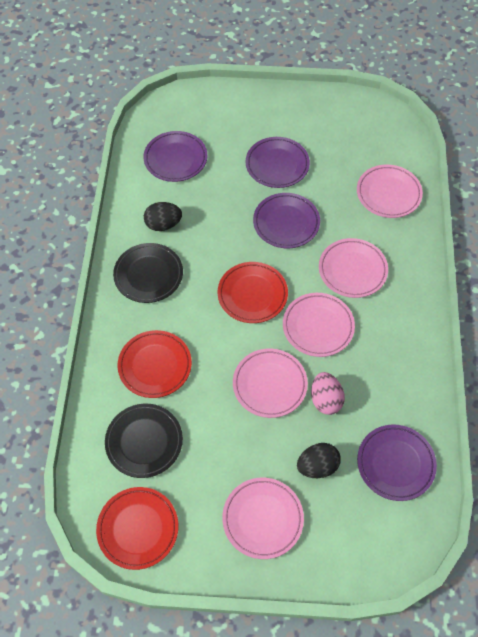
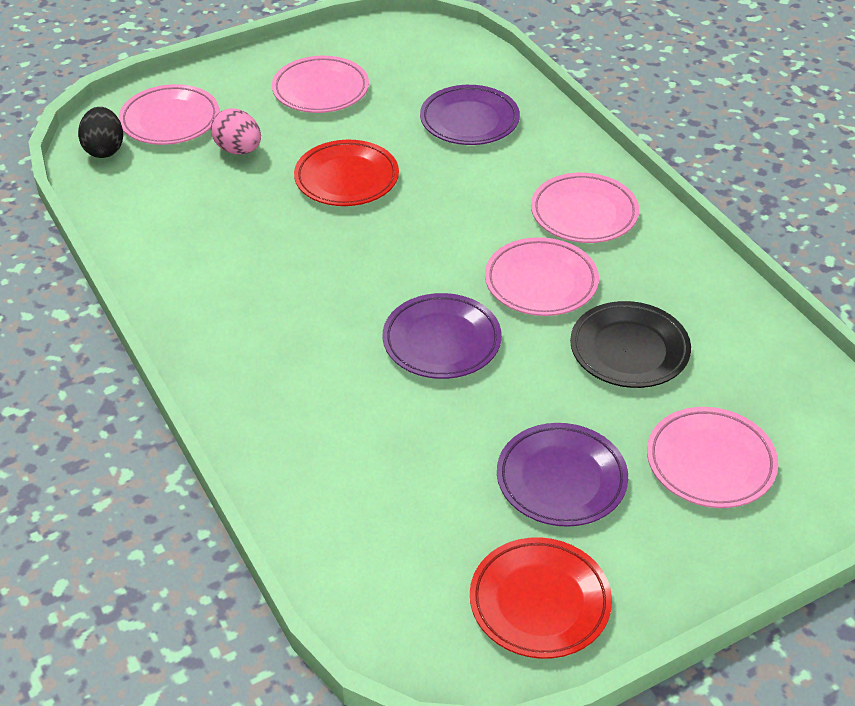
black egg: 2 -> 1
black plate: 2 -> 1
purple plate: 4 -> 3
red plate: 3 -> 2

